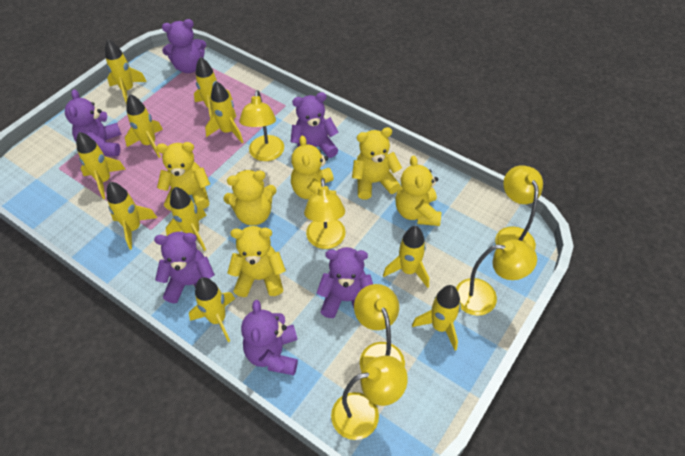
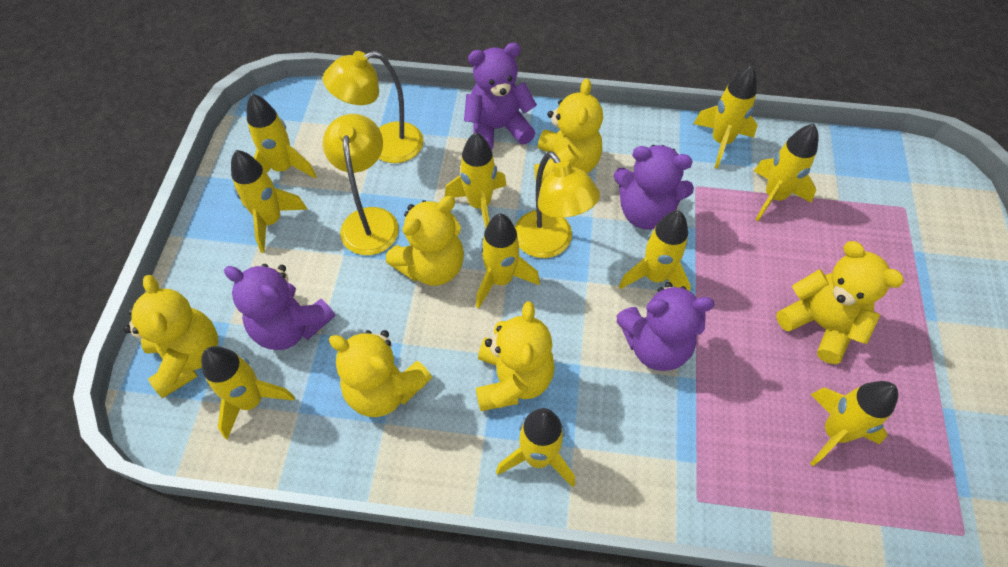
purple teddy bear: 6 -> 4
yellow lamp: 6 -> 3

